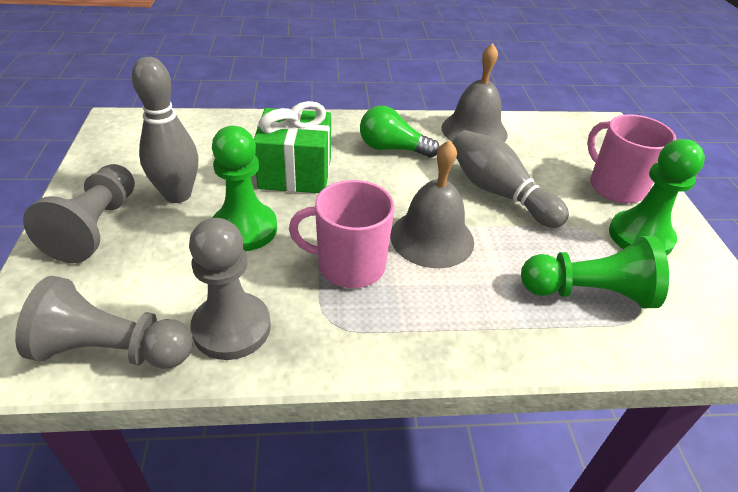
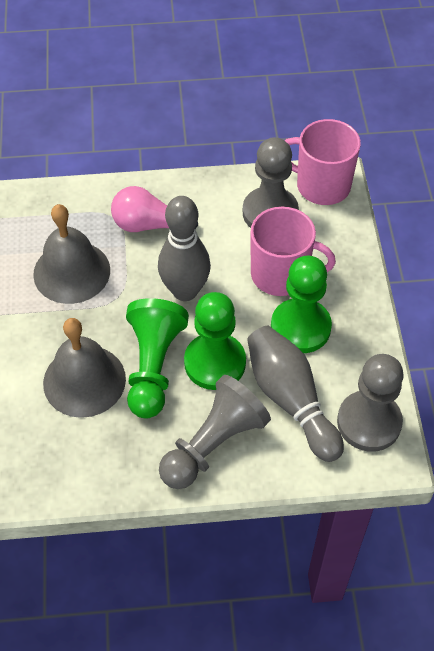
green gift: 1 -> 0
green light bulb: 1 -> 0
pink light bulb: 0 -> 1

